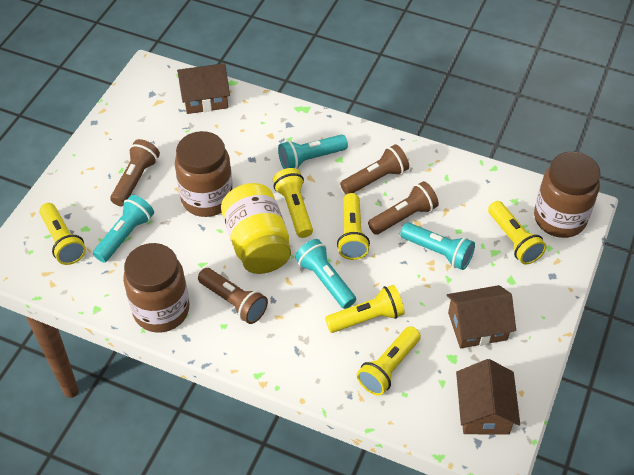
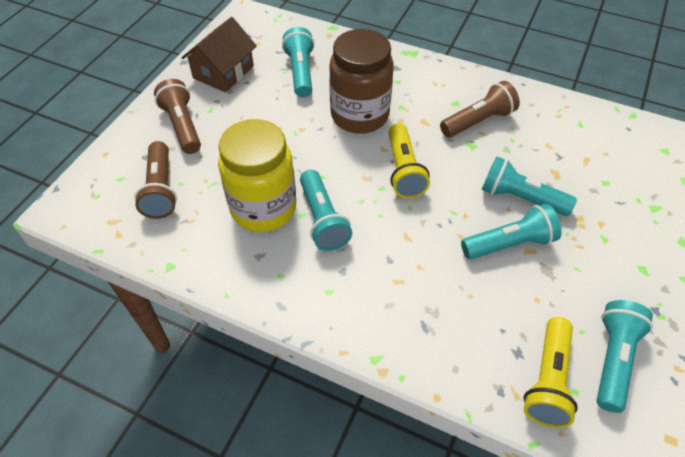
brown flashlight: 4 -> 3
brown house: 3 -> 1
brown jar: 3 -> 1
turquoise flashlight: 4 -> 5
yellow flashlight: 6 -> 2

